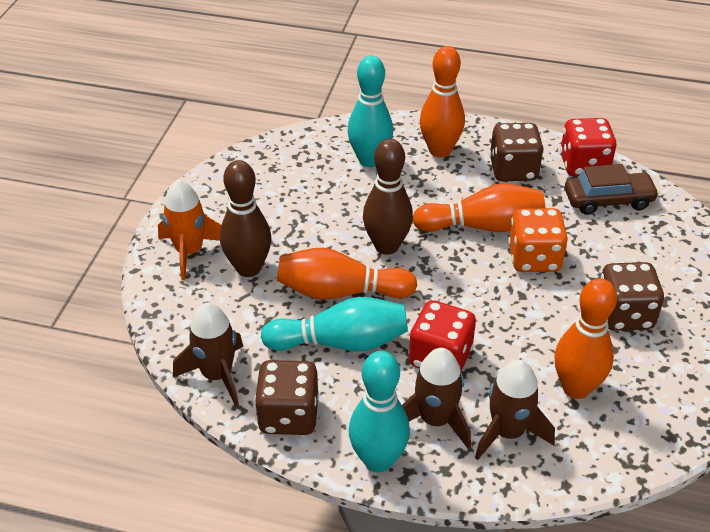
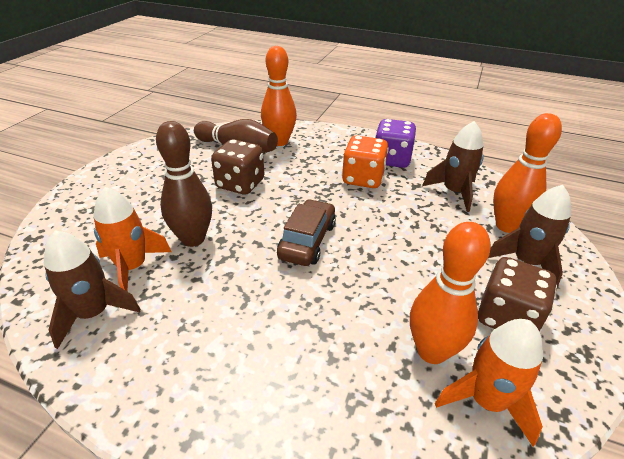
brown dice: 3 -> 2
orange bowling pin: 4 -> 3
orange rocket: 1 -> 2
purple dice: 0 -> 1
red dice: 2 -> 0
turquoise bowling pin: 3 -> 0

